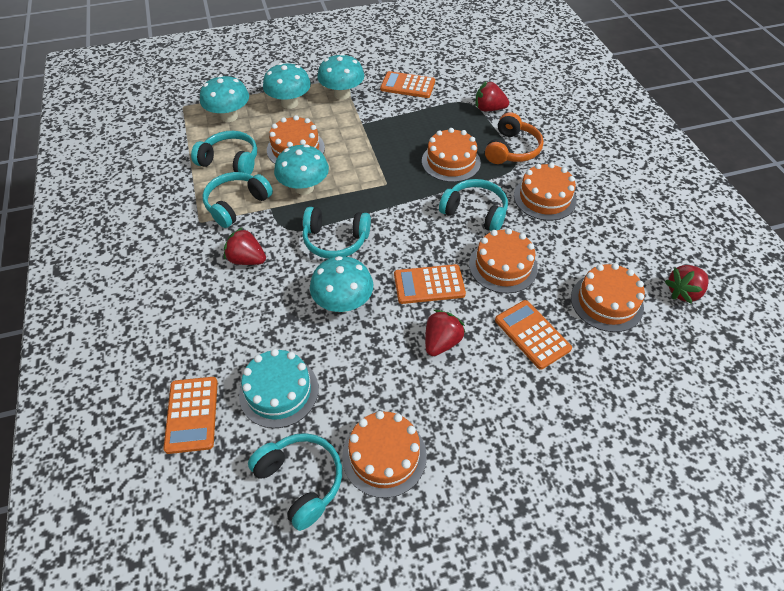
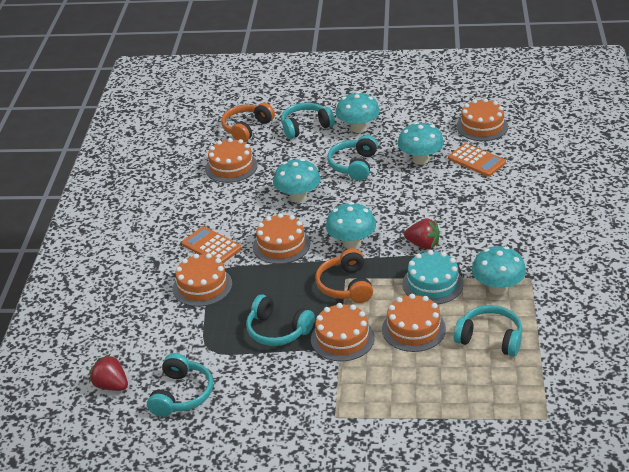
orange calculator: 4 -> 2
orange headphones: 1 -> 2
red strawberry: 4 -> 2

